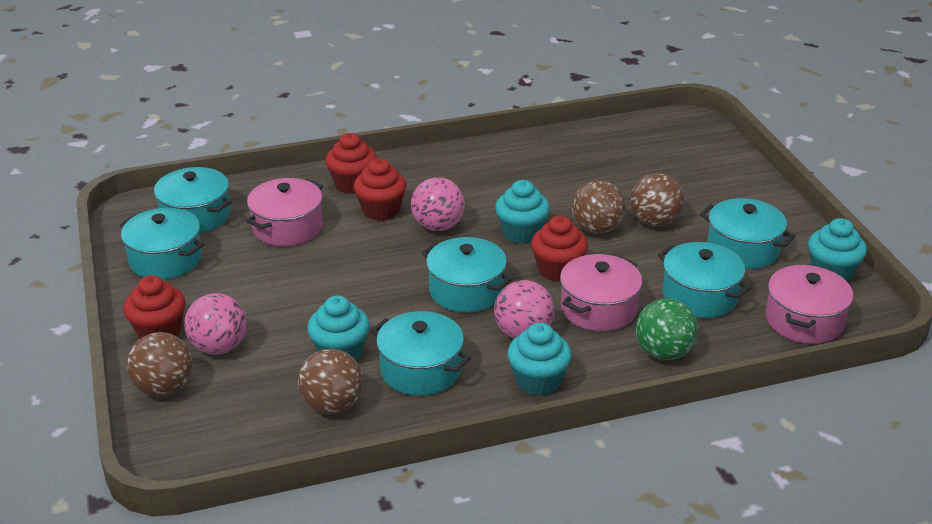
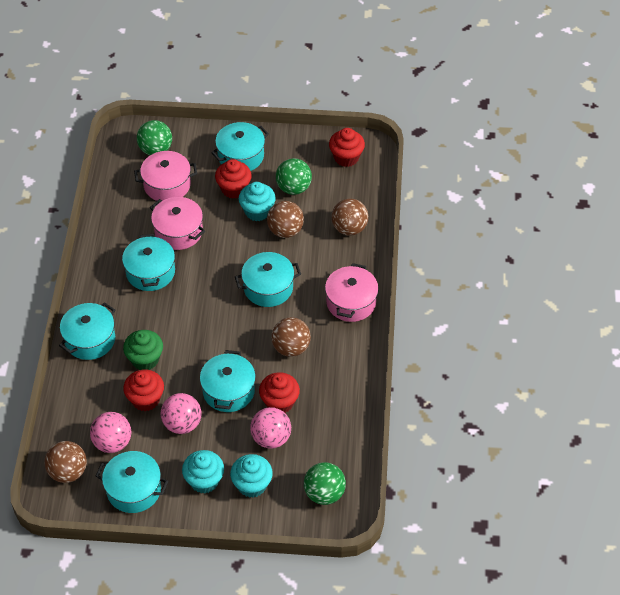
green ball: 1 -> 3
green cupcake: 0 -> 1
turquoise cupcake: 4 -> 3

